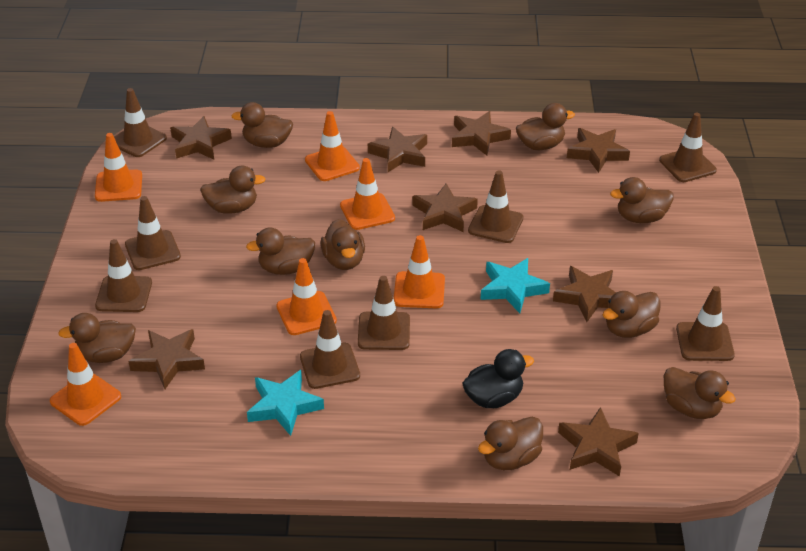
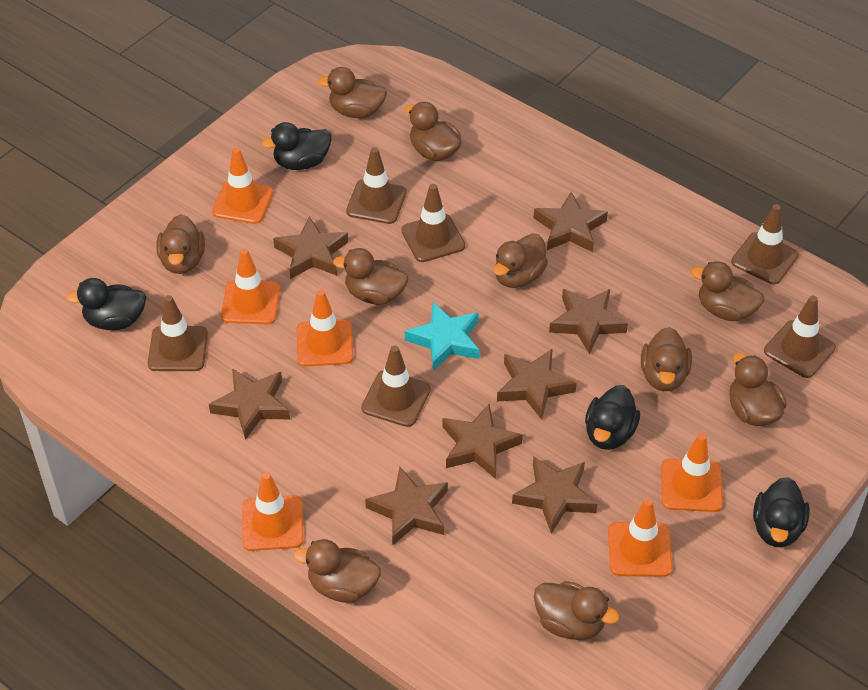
black duck: 1 -> 4
brown traffic cone: 8 -> 6
turquoise star: 2 -> 1

